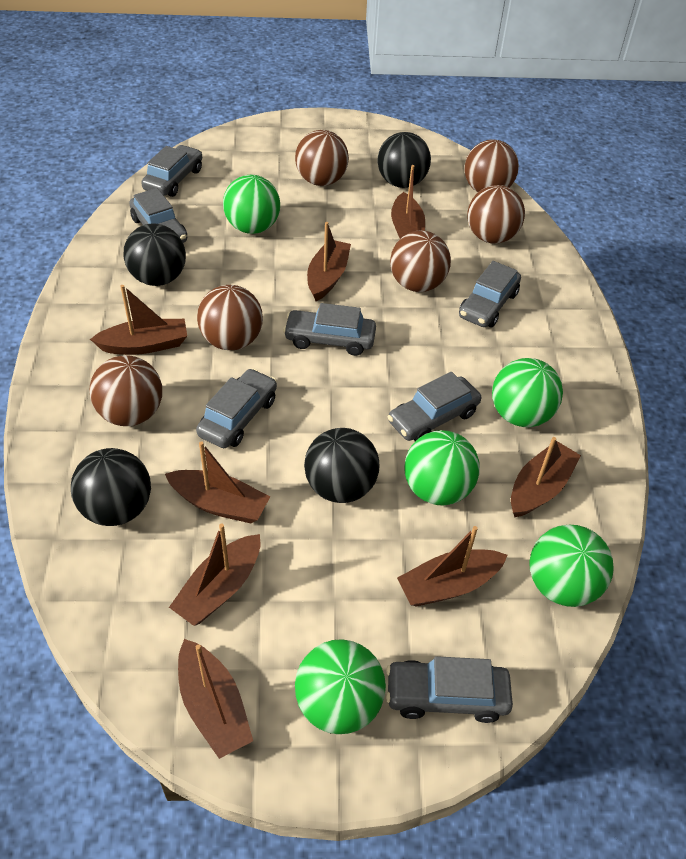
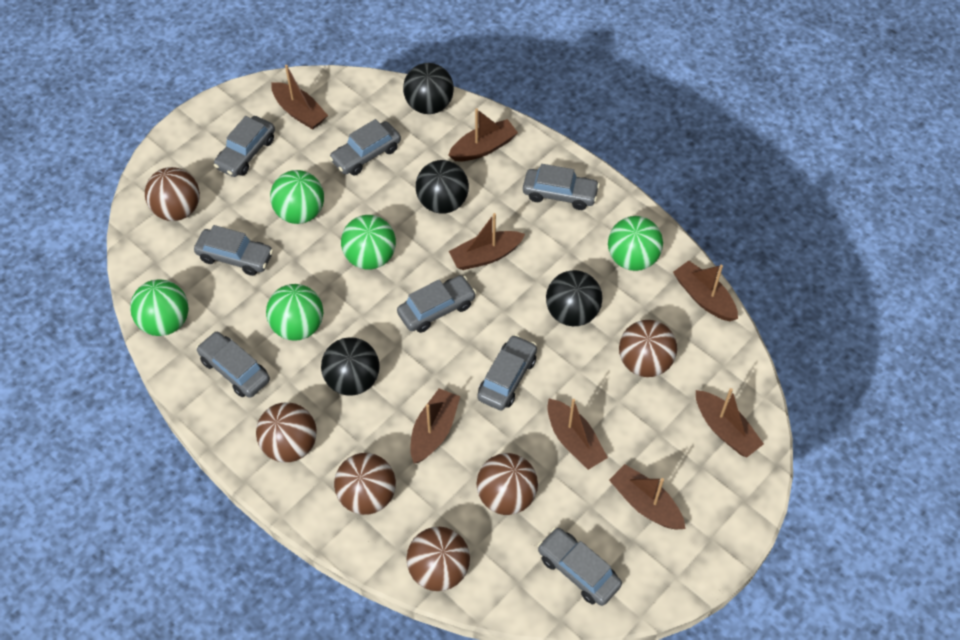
grey car: 7 -> 8

